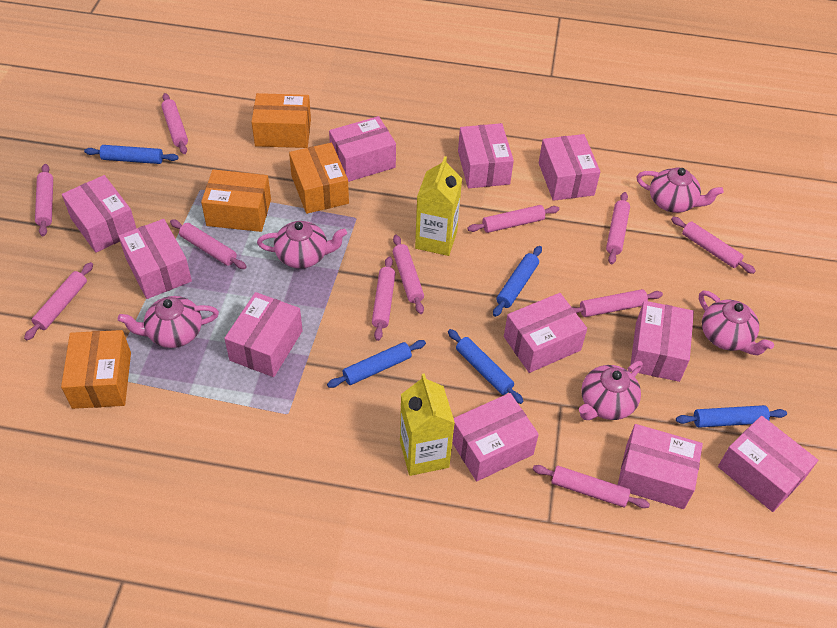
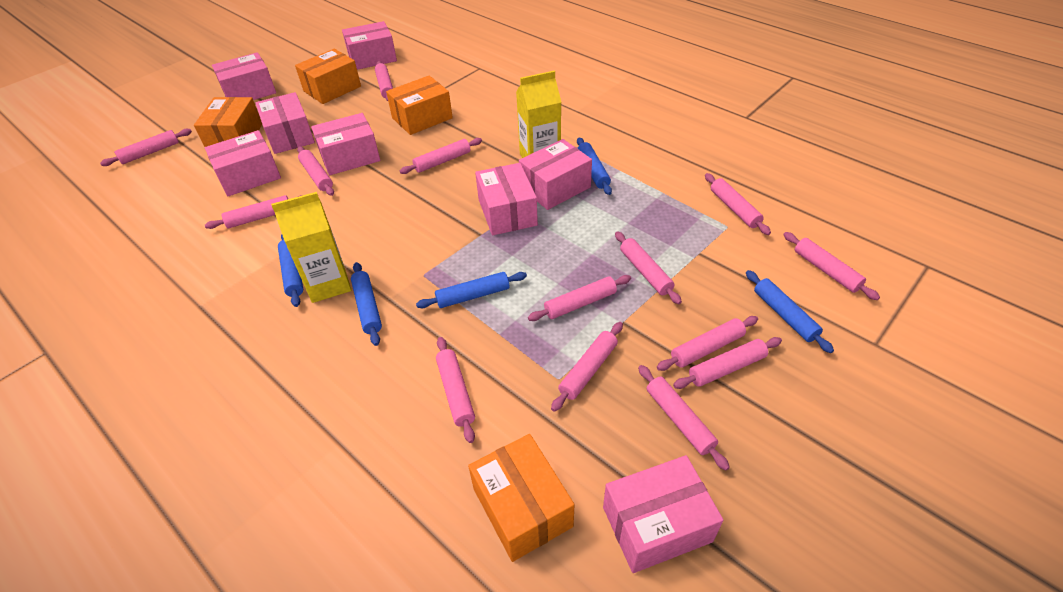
pink box: 11 -> 8
pink rolling pin: 11 -> 14
pink teapot: 5 -> 0

